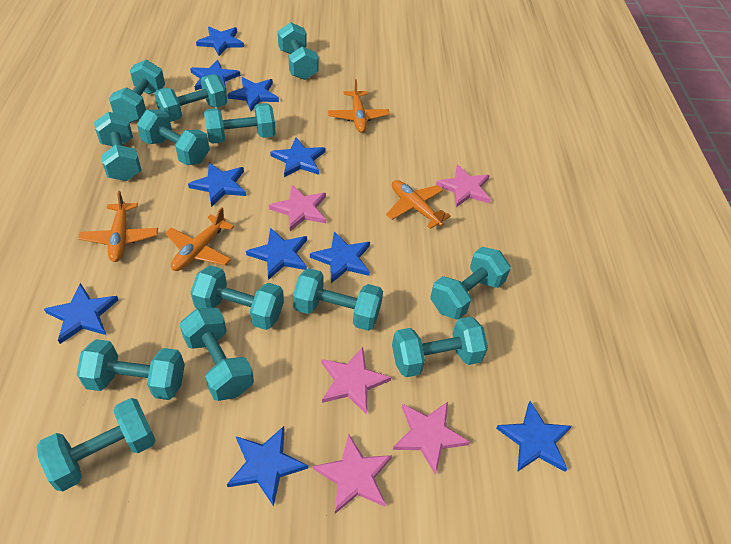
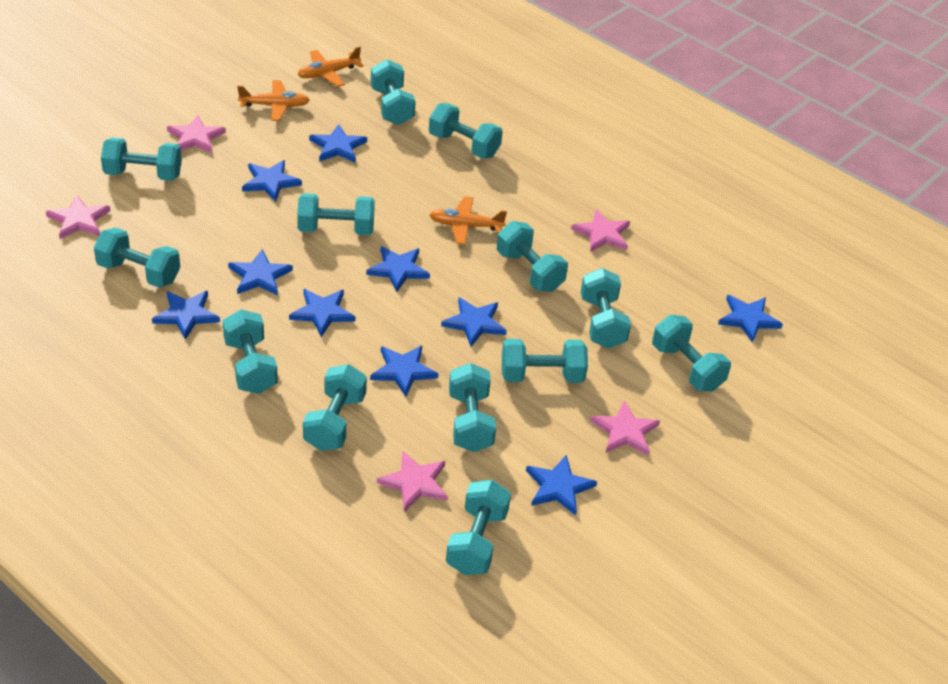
orange plane: 4 -> 3

